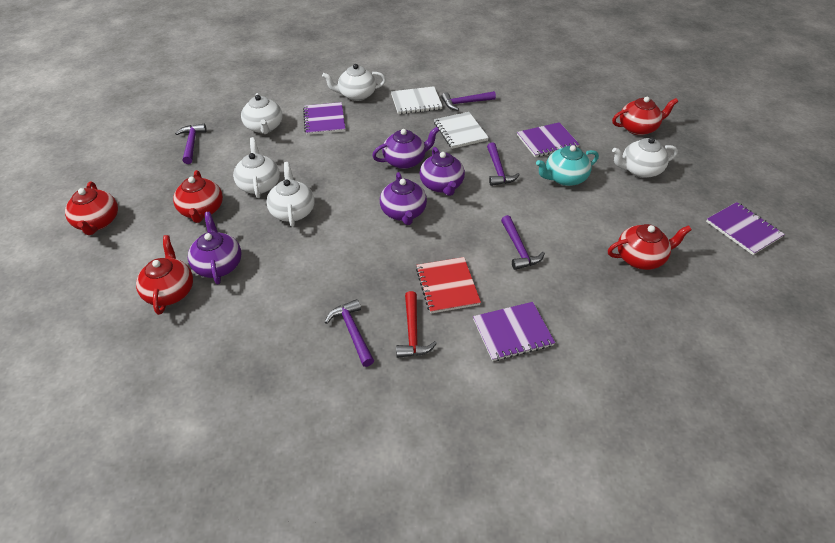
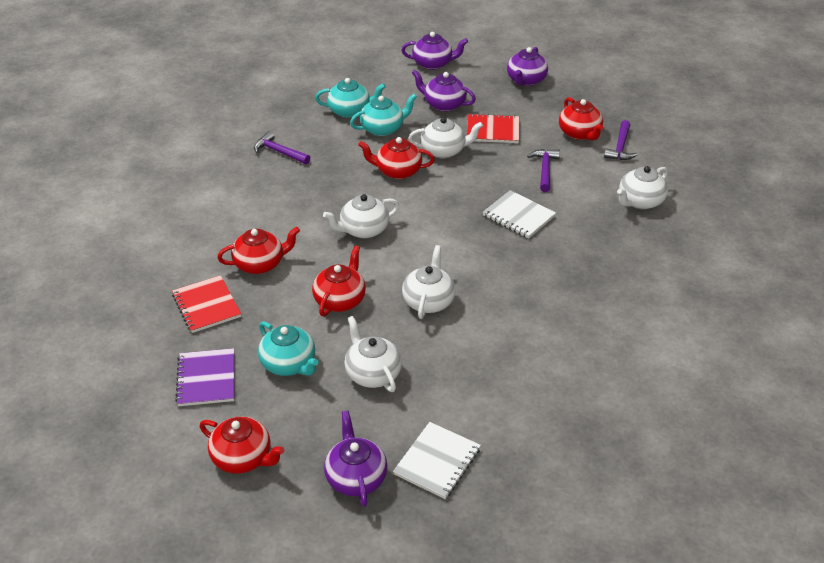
purple hammer: 5 -> 3
purple notebook: 4 -> 1
red hammer: 1 -> 0
red notebook: 1 -> 2
turquoise teapot: 1 -> 3

